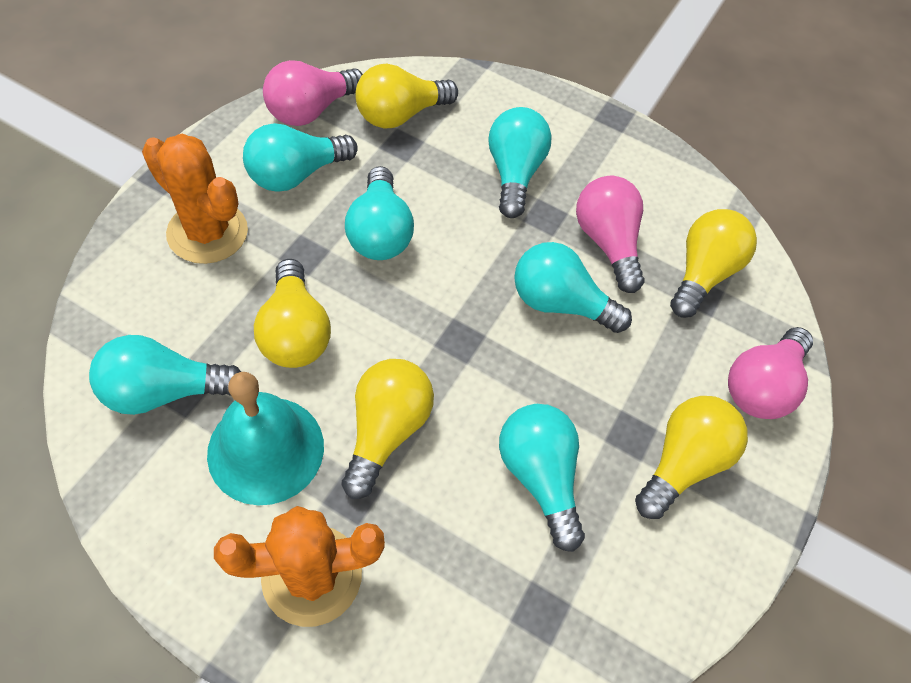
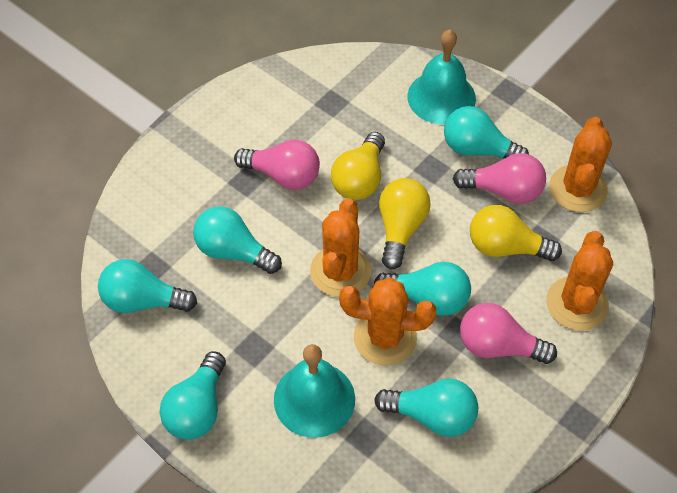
orange cactus: 2 -> 4
turquoise bell: 1 -> 2
yellow light bulb: 5 -> 3

